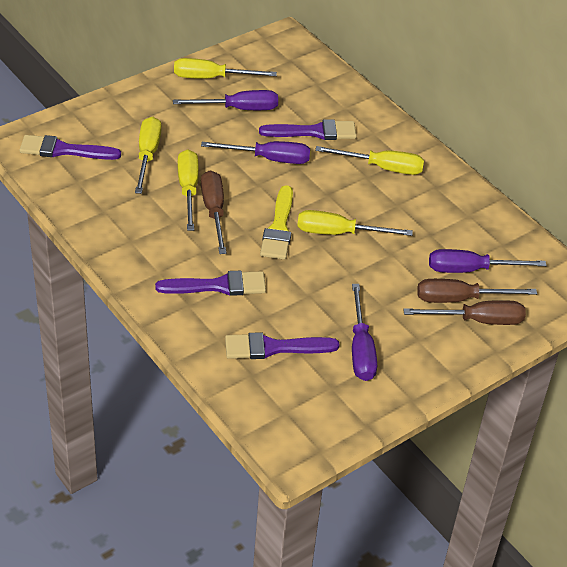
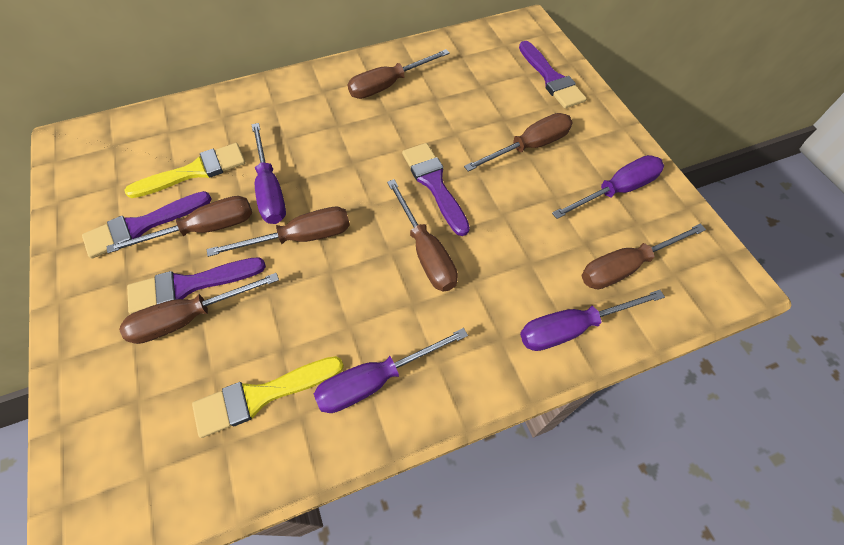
brown screwdriver: 3 -> 7
yellow brush: 1 -> 2
yellow screwdriver: 5 -> 0

